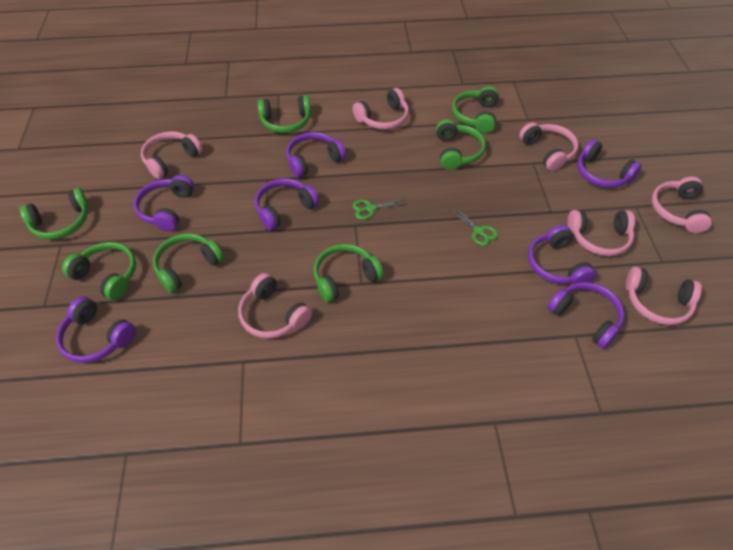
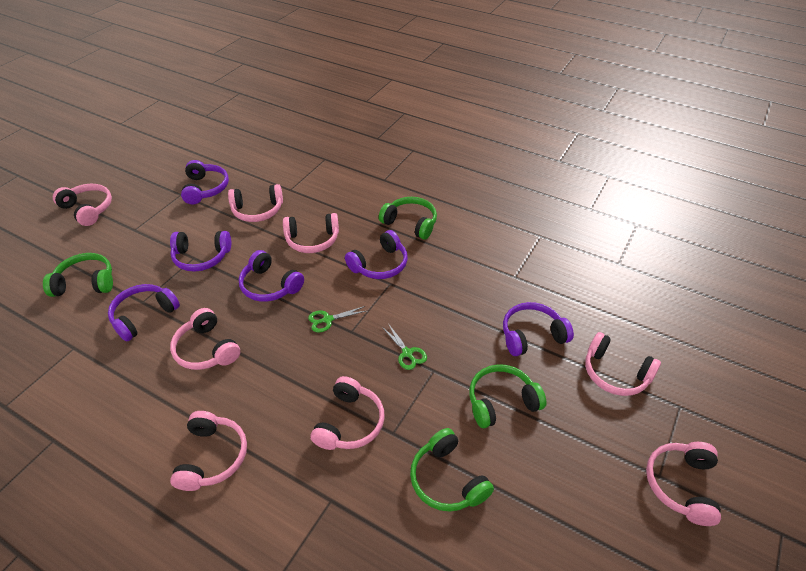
green headphones: 7 -> 4
pink headphones: 7 -> 8
purple headphones: 7 -> 6

